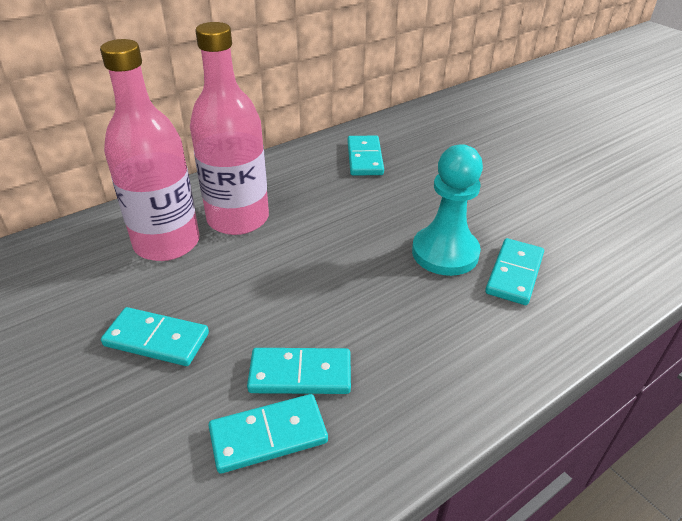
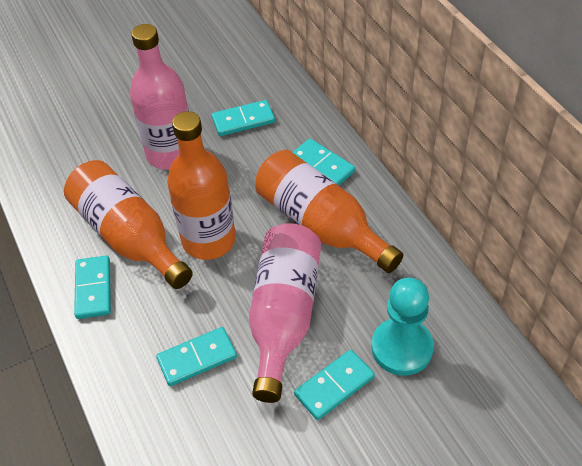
orange bottle: 0 -> 3

